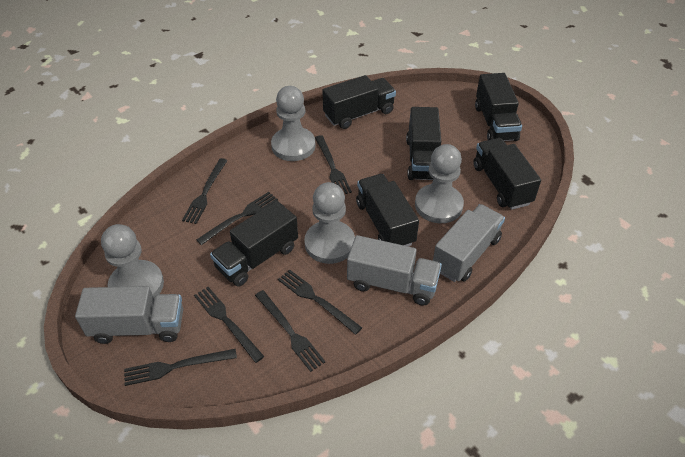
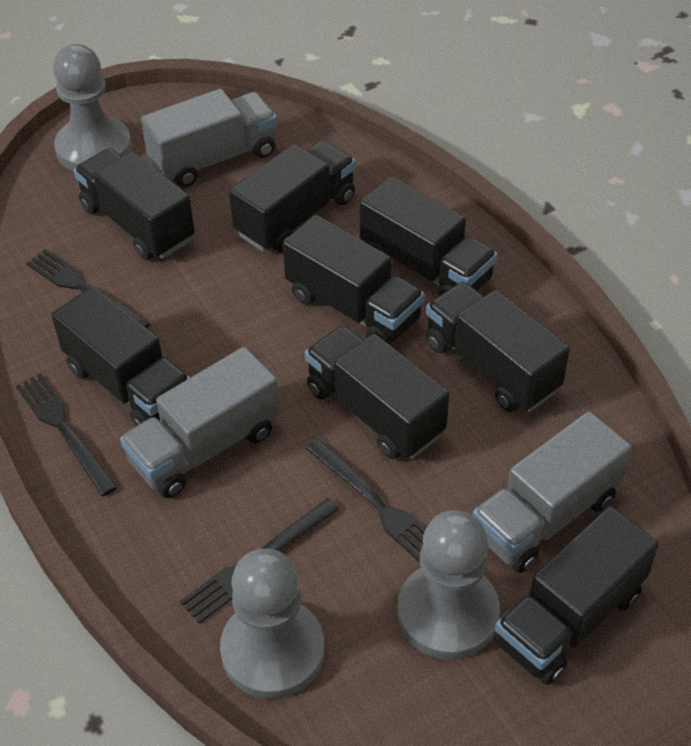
black fork: 7 -> 4
black truck: 6 -> 8
grey pawn: 4 -> 3

